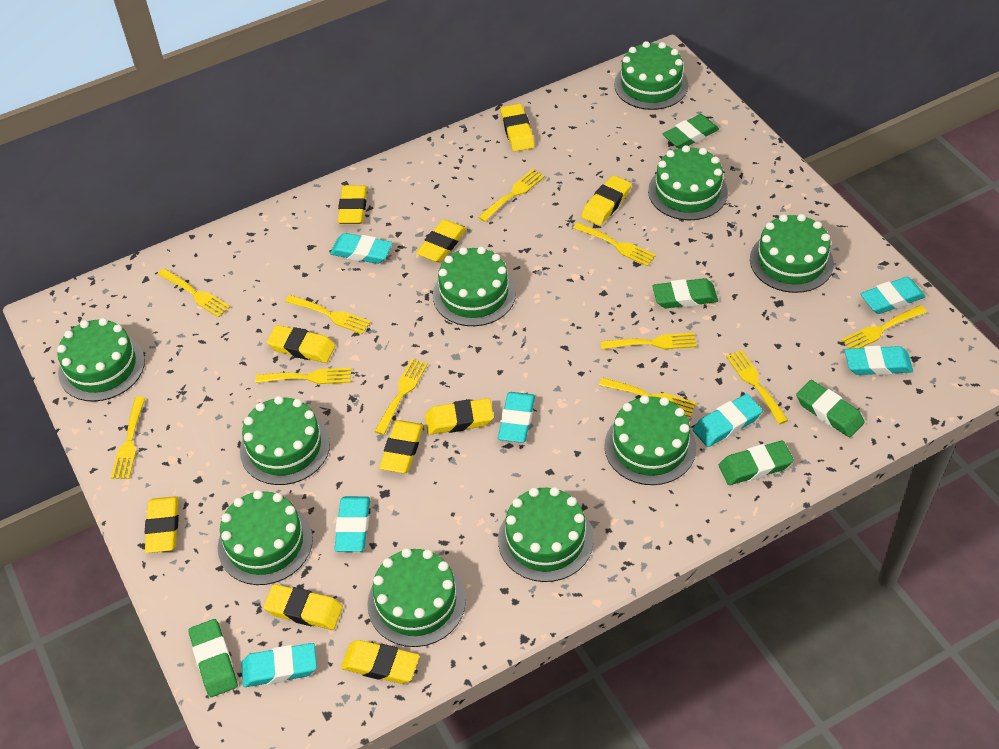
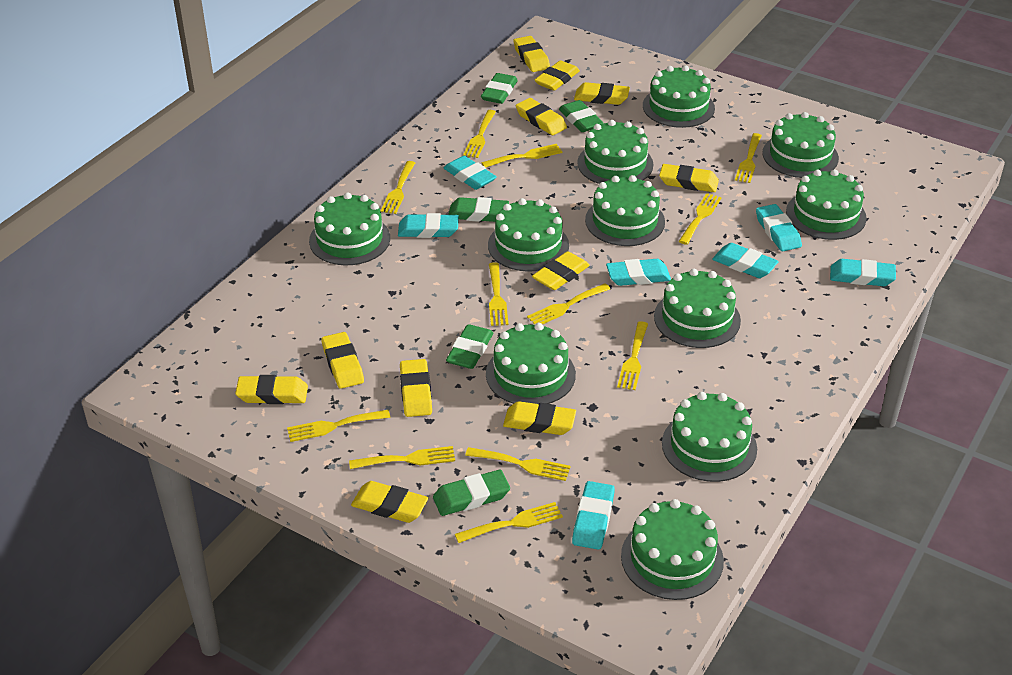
green cake: 10 -> 11
yellow eraser: 10 -> 11
yellow fork: 11 -> 12

